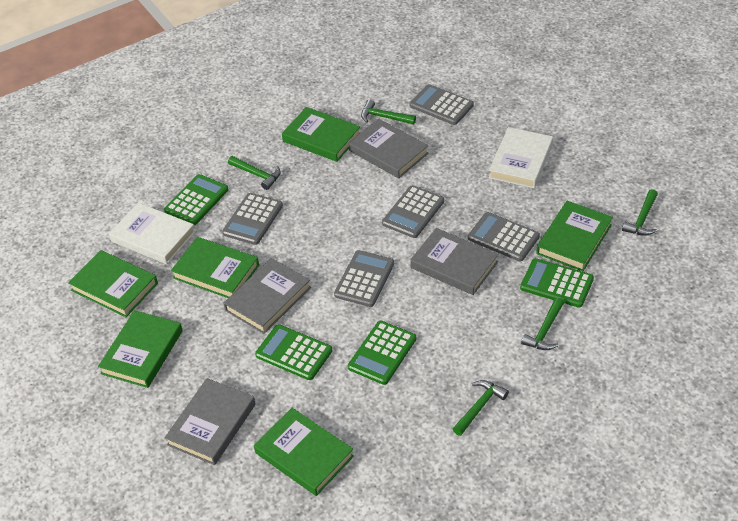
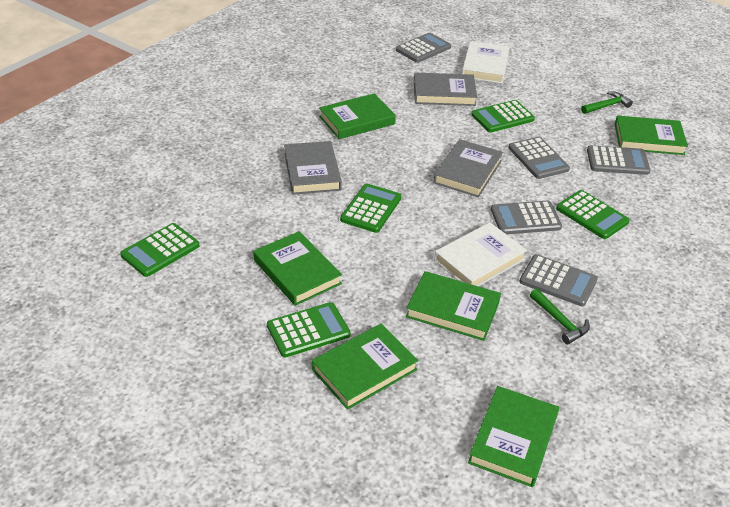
green calculator: 4 -> 5
green hammer: 5 -> 2
grey book: 4 -> 3

